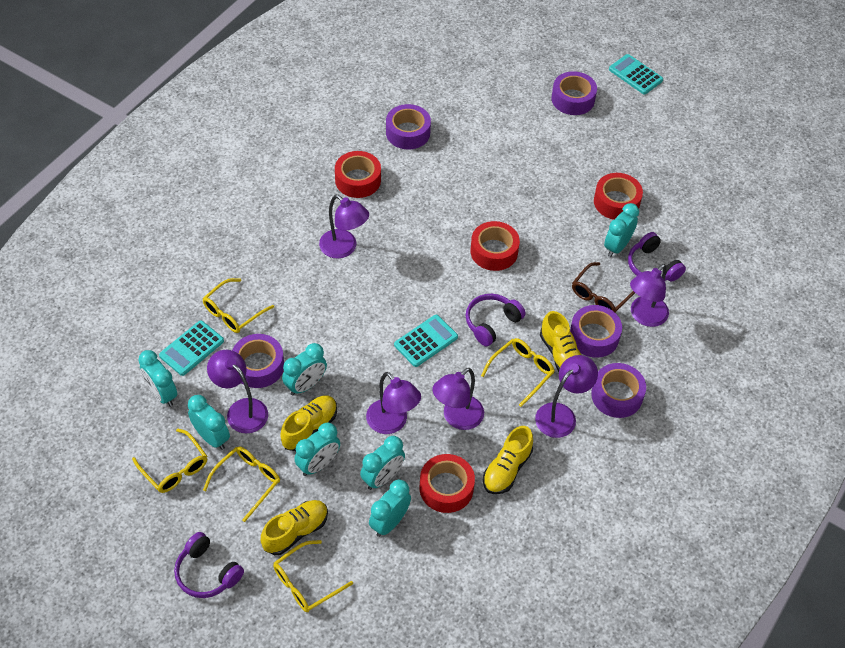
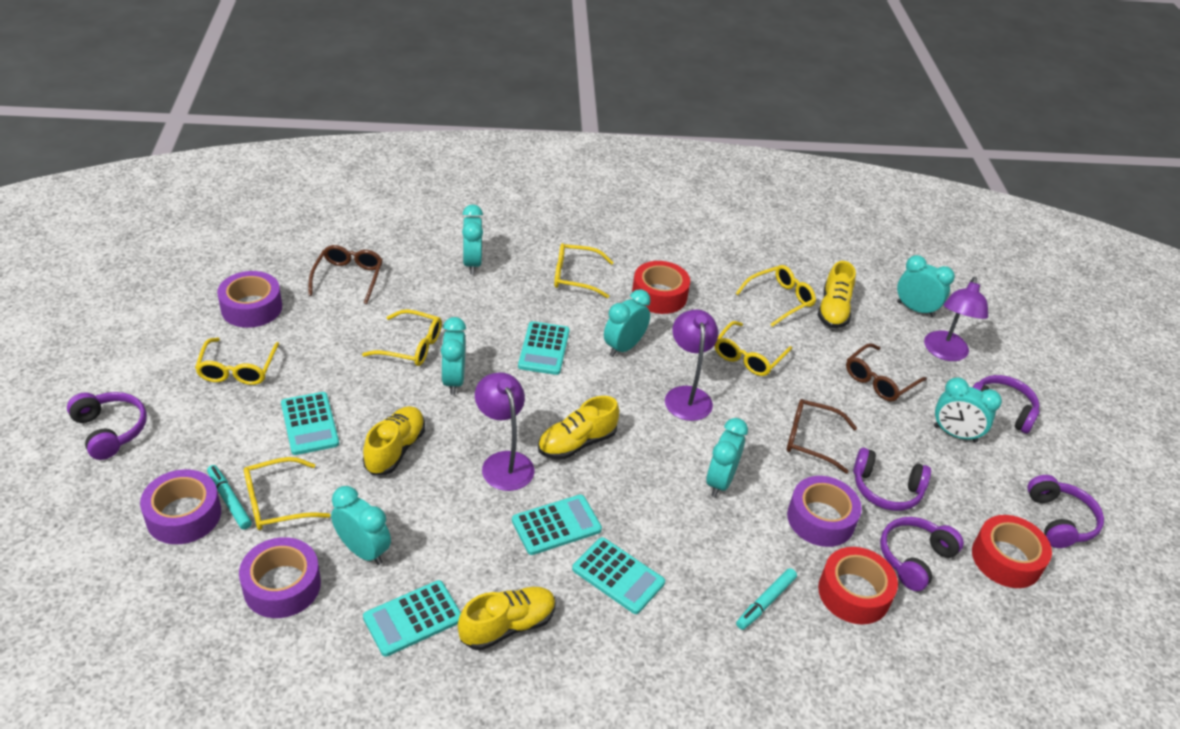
brown glasses: 1 -> 3
purple headphones: 3 -> 5
purple lamp: 6 -> 3
purple tape: 5 -> 4
red tape: 4 -> 3
turquoise calculator: 3 -> 5
turquoise marker: 0 -> 2
yellow glasses: 5 -> 6

